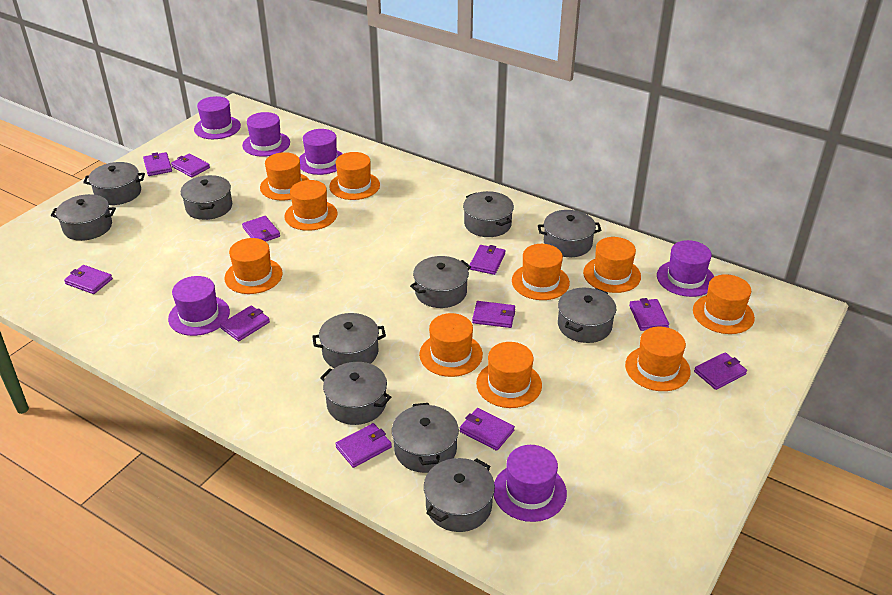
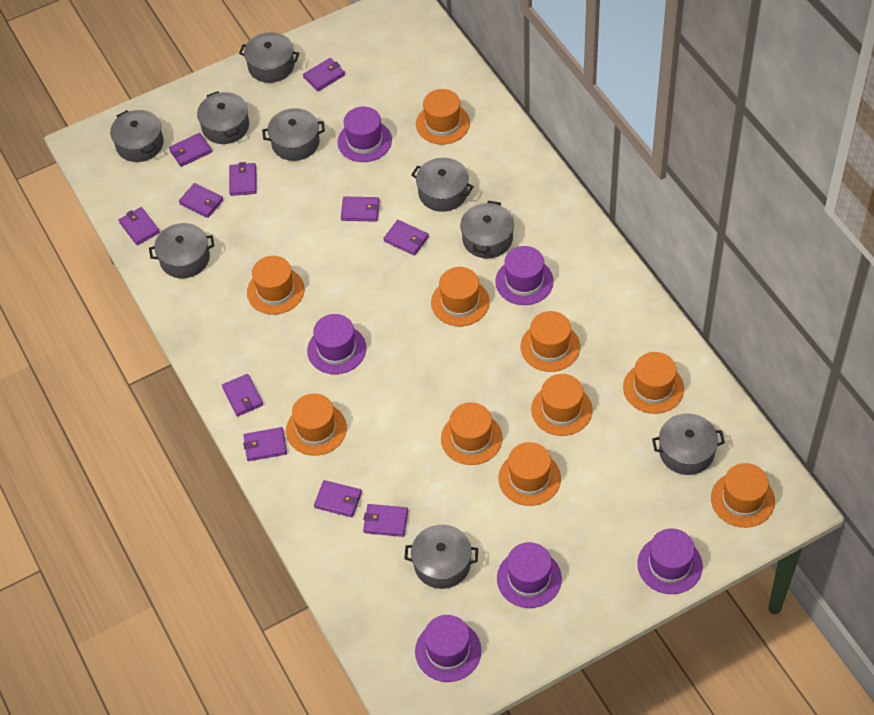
grey pot: 11 -> 9

